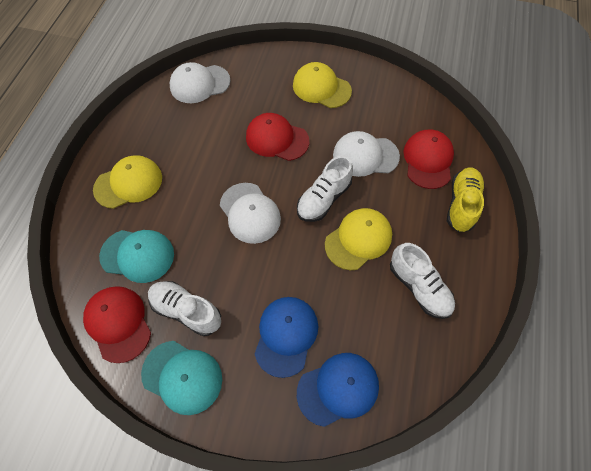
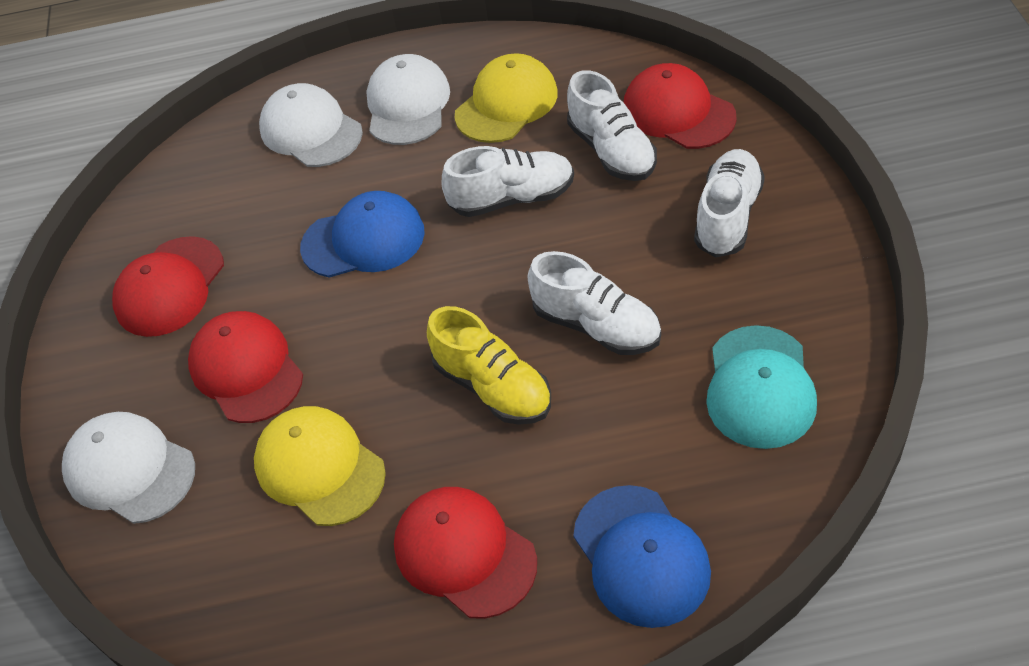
red cap: 3 -> 4
turquoise cap: 2 -> 1
white shoe: 3 -> 4
yellow cap: 3 -> 2

